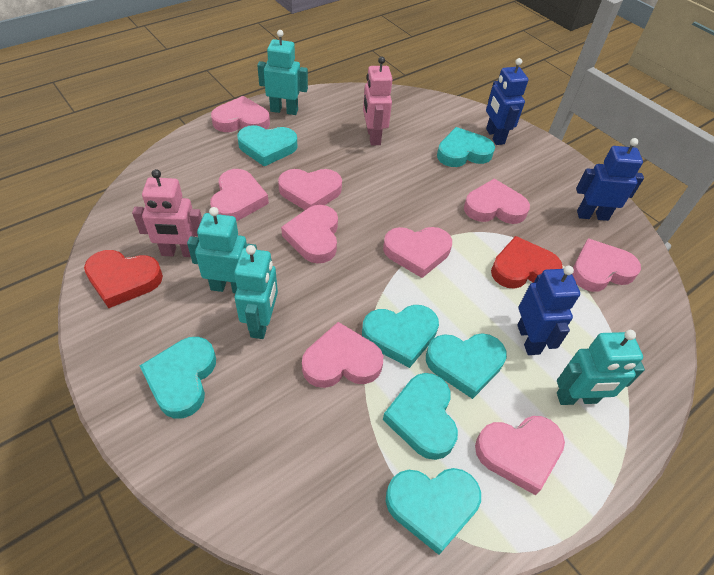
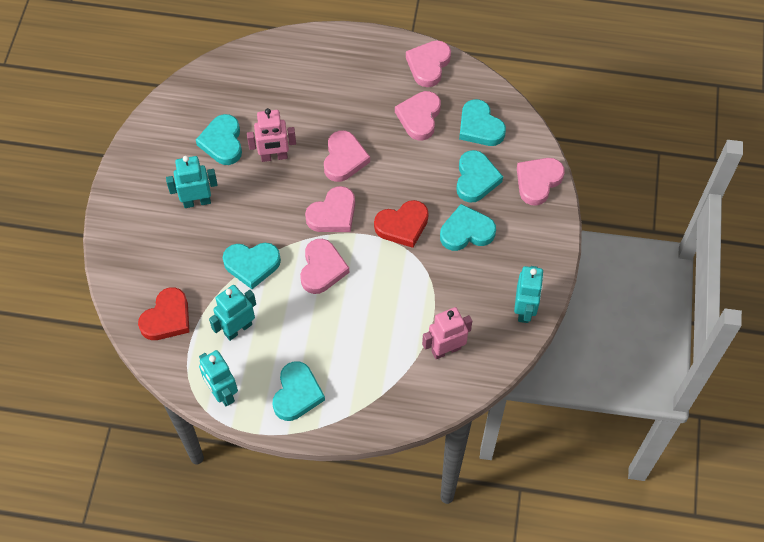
blue robot: 3 -> 0
pink heart: 9 -> 6
turquoise heart: 7 -> 6

